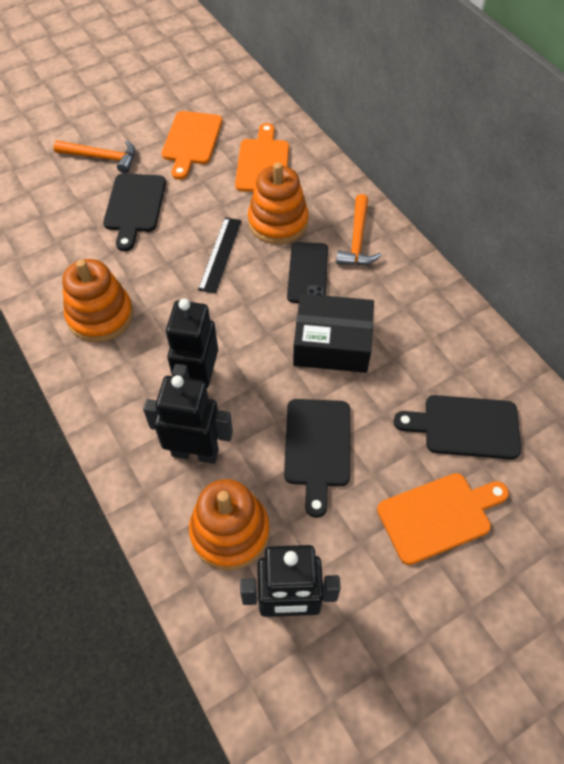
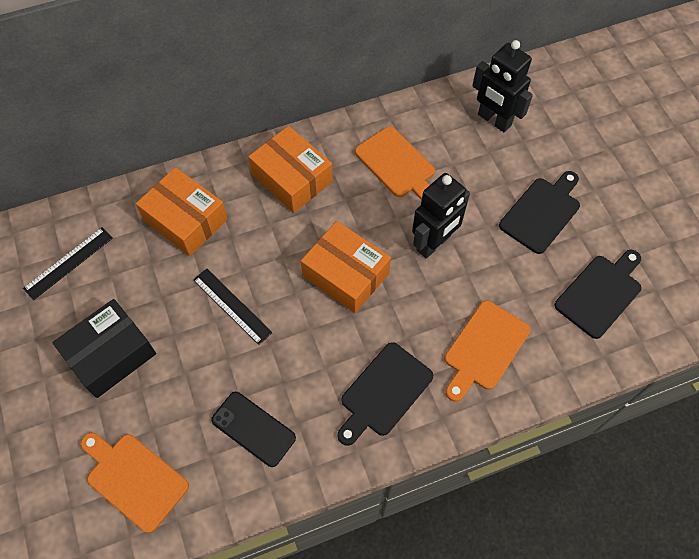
black robot: 3 -> 2
black ruler: 1 -> 2
orange box: 0 -> 3
orange hammer: 2 -> 0
orange stacking toy: 3 -> 0

